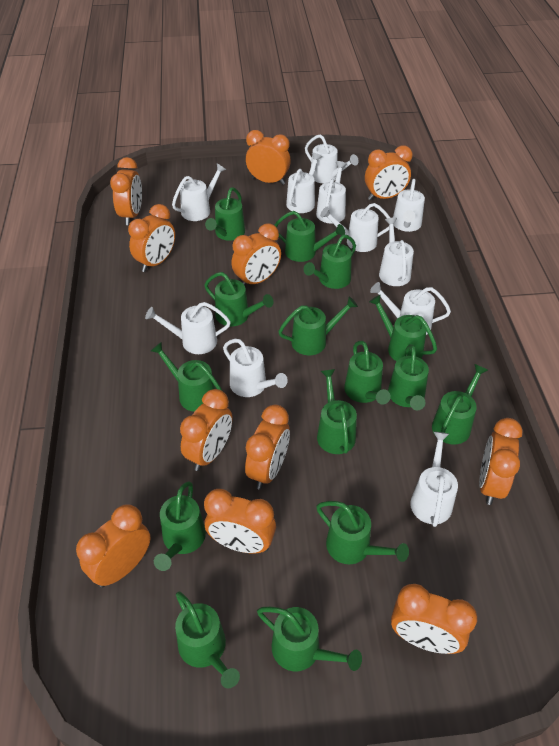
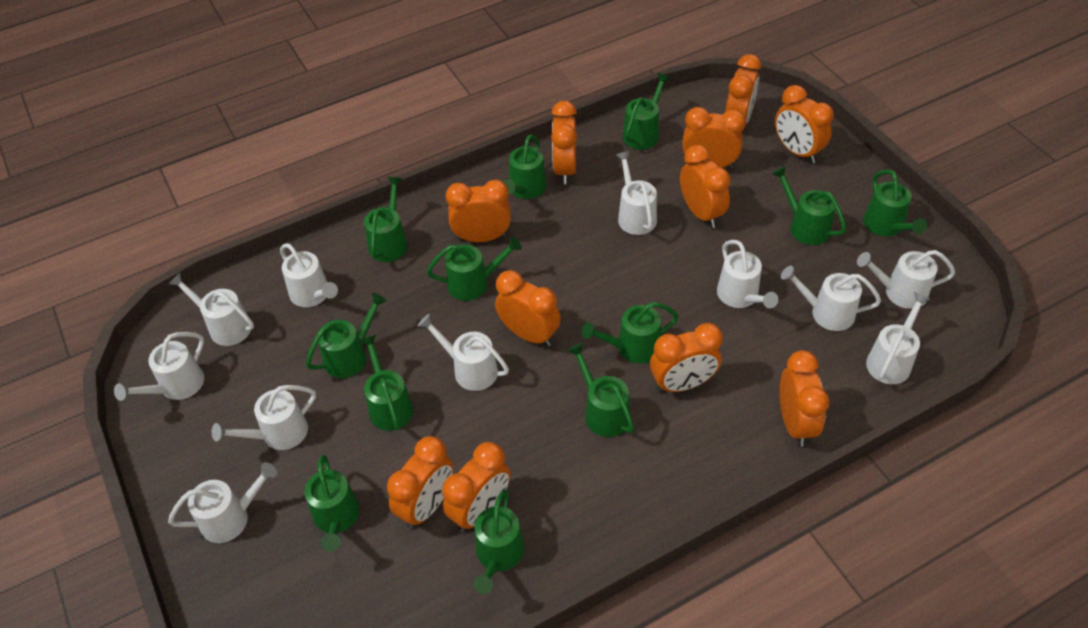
green watering can: 15 -> 12

